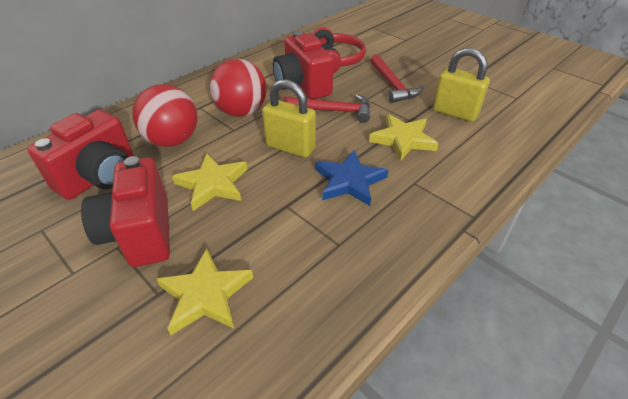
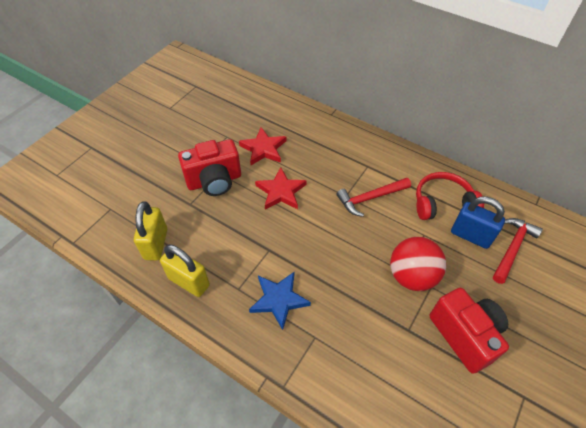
blue padlock: 0 -> 1
red ball: 2 -> 1
red camera: 3 -> 2
red star: 0 -> 2
yellow star: 3 -> 0

